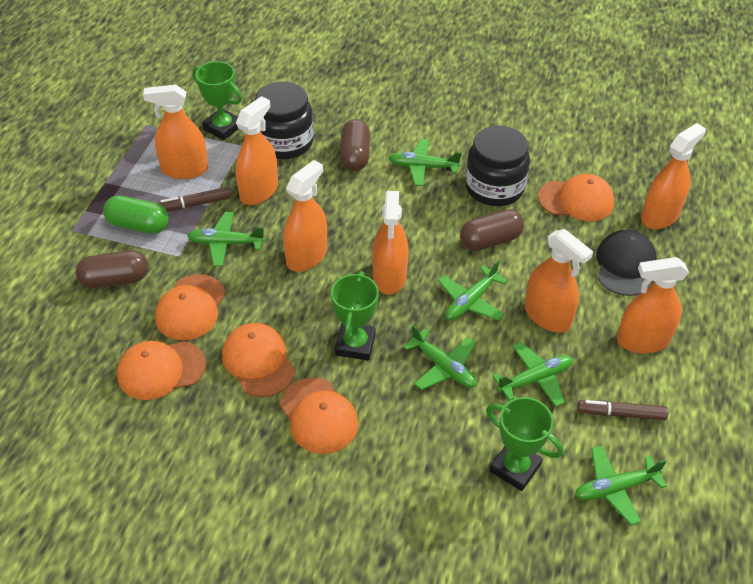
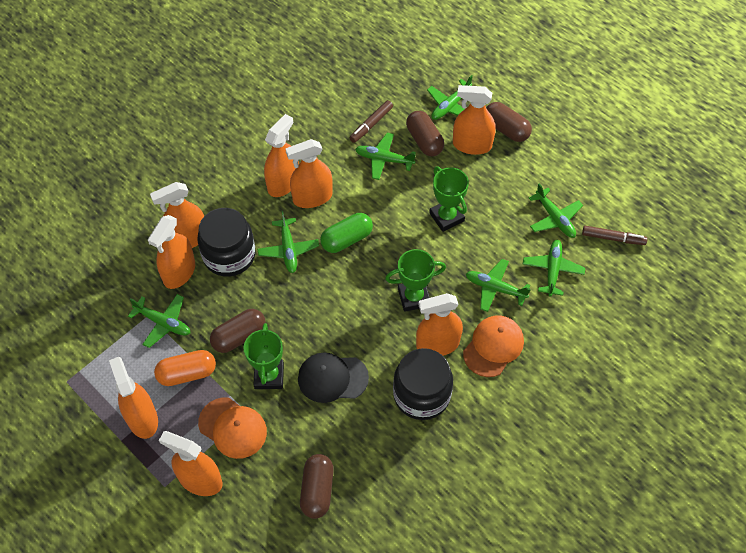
brown capsule: 3 -> 4
green plane: 6 -> 7
orange cap: 5 -> 2
orange capsule: 0 -> 1
orange spray bottle: 7 -> 8

